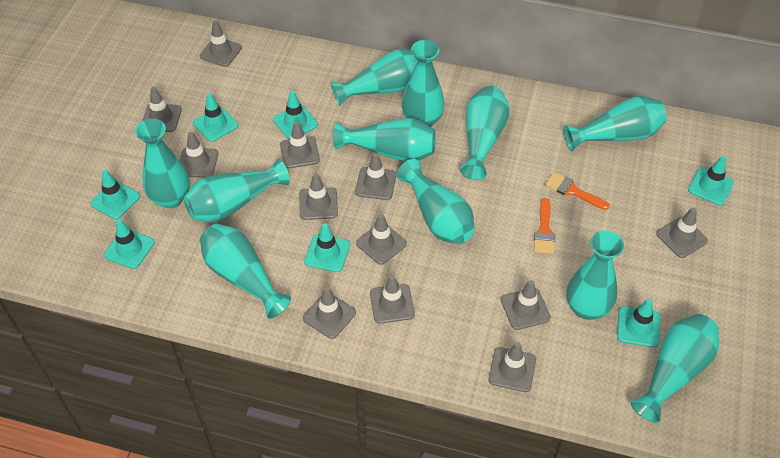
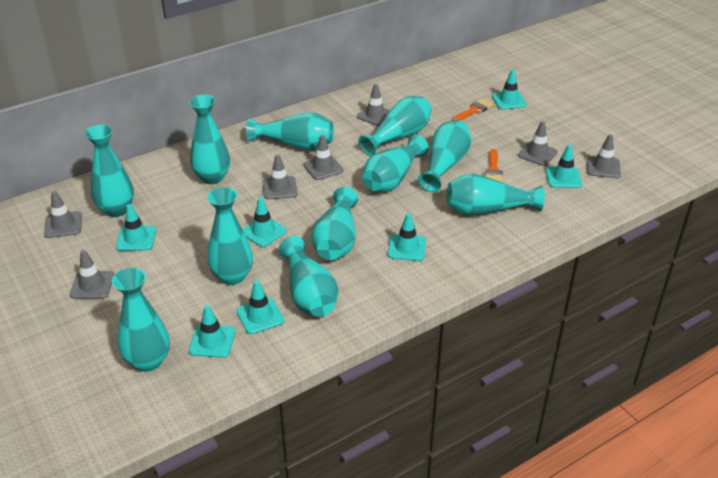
grey traffic cone: 12 -> 7

